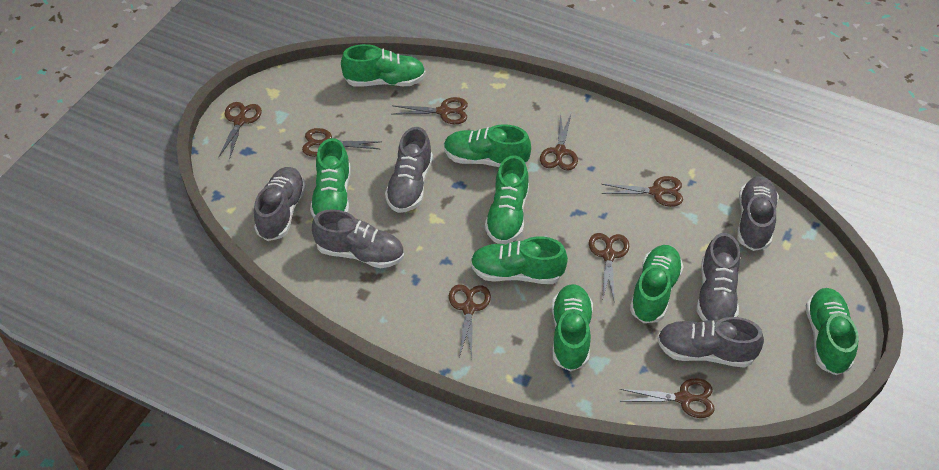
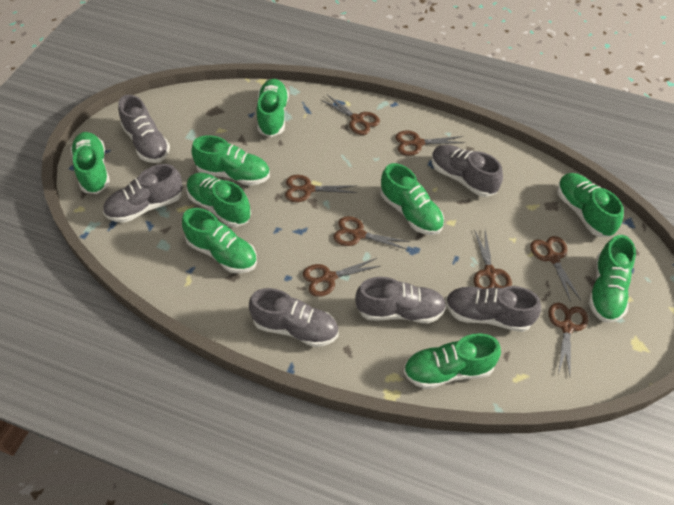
green shoe: 8 -> 9

